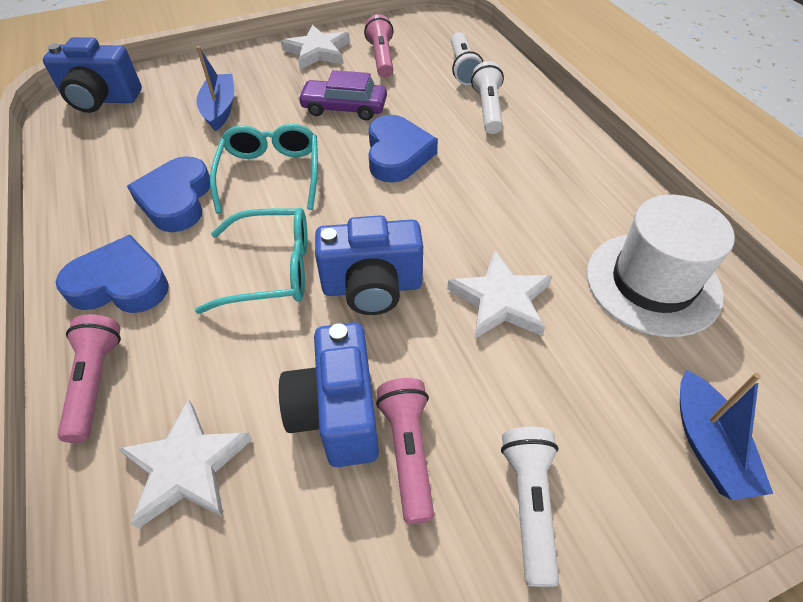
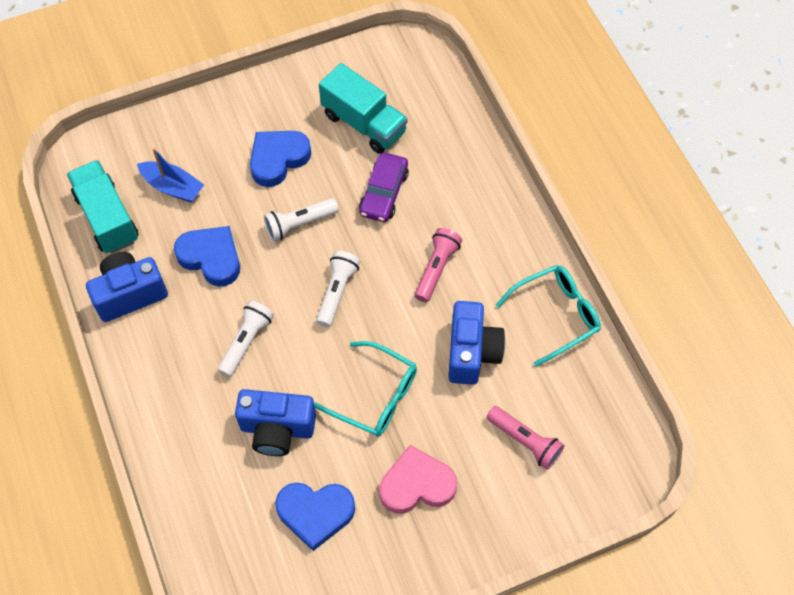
blue boat: 2 -> 1
pink flashlight: 3 -> 2
pink heart: 0 -> 1
turquoise truck: 0 -> 2
white hat: 1 -> 0
white star: 3 -> 0

